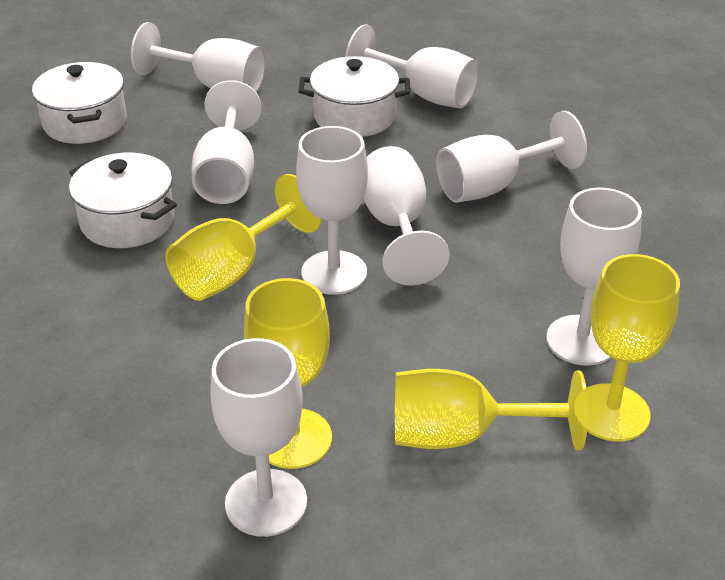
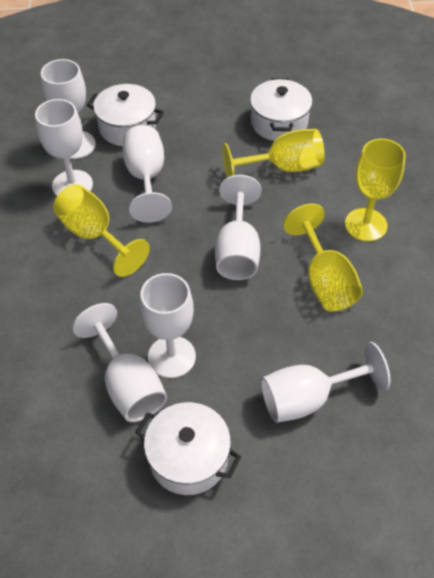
white goblet: 8 -> 7

